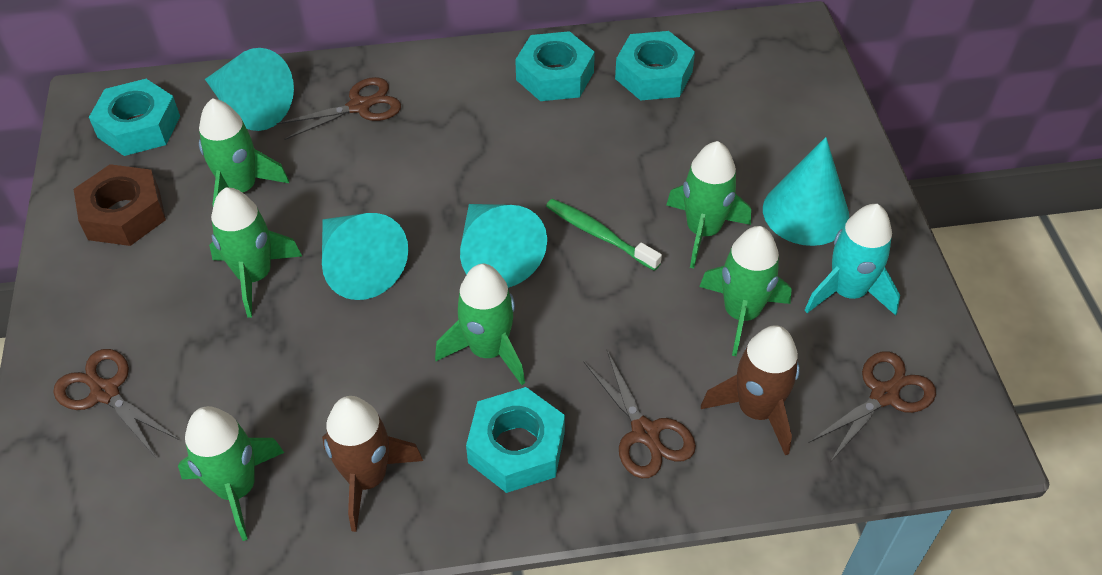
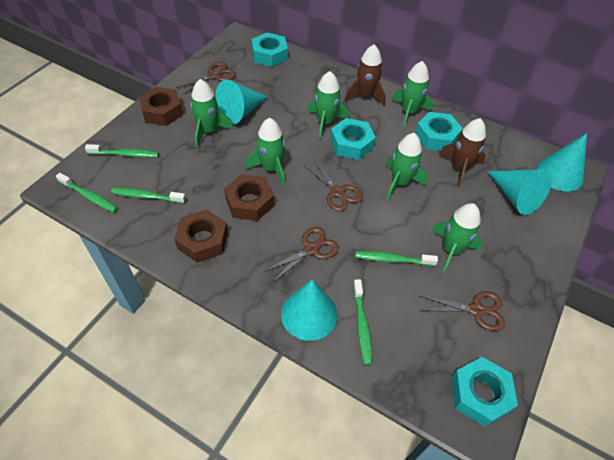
brown nut: 1 -> 3
green toothbrush: 1 -> 5
turquoise rocket: 1 -> 0

